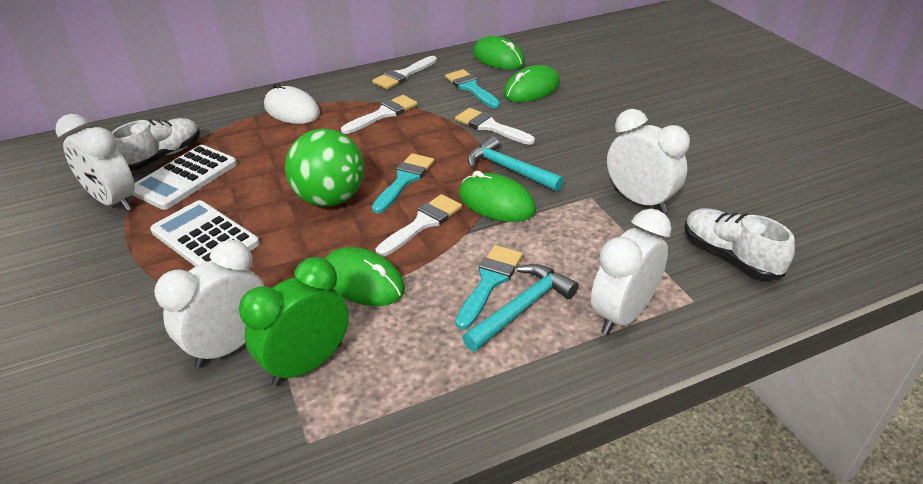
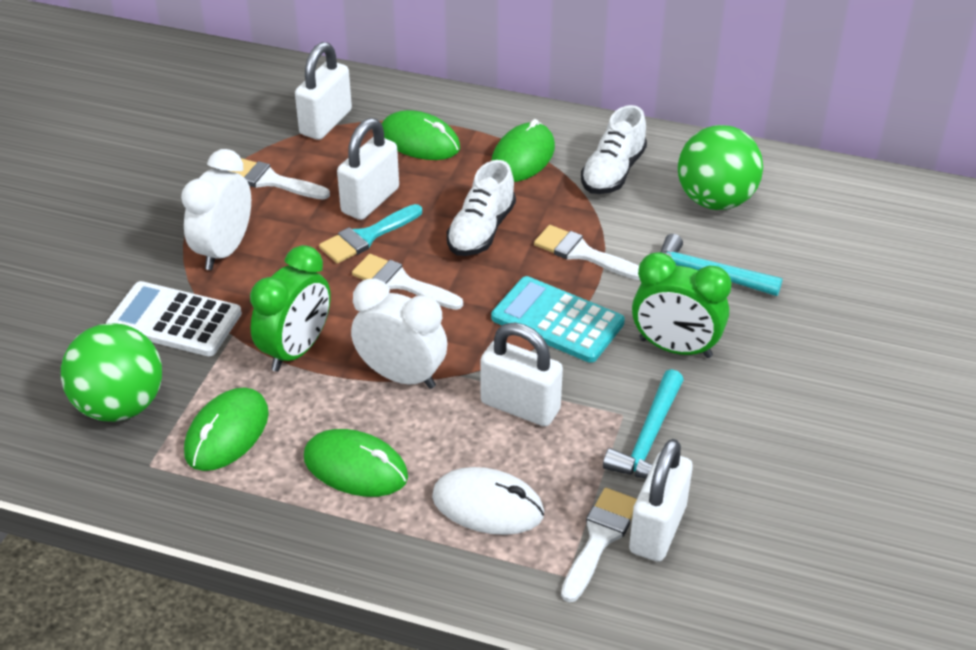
green ball: 1 -> 2
green clock: 1 -> 2
turquoise brush: 3 -> 1
turquoise calculator: 0 -> 1
white calculator: 2 -> 1
white clock: 4 -> 2
white padlock: 0 -> 4

